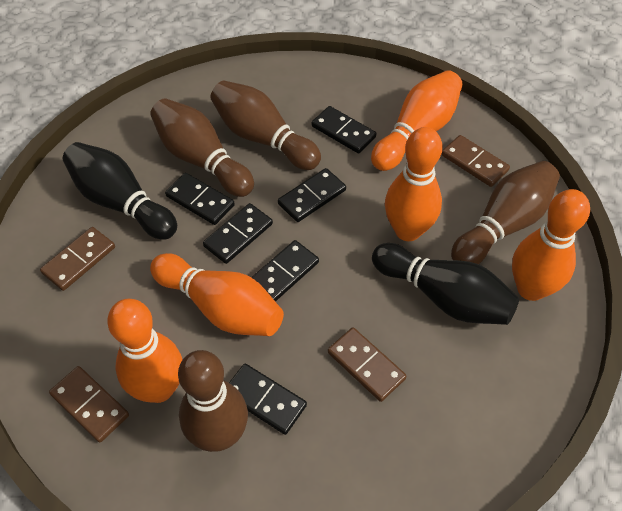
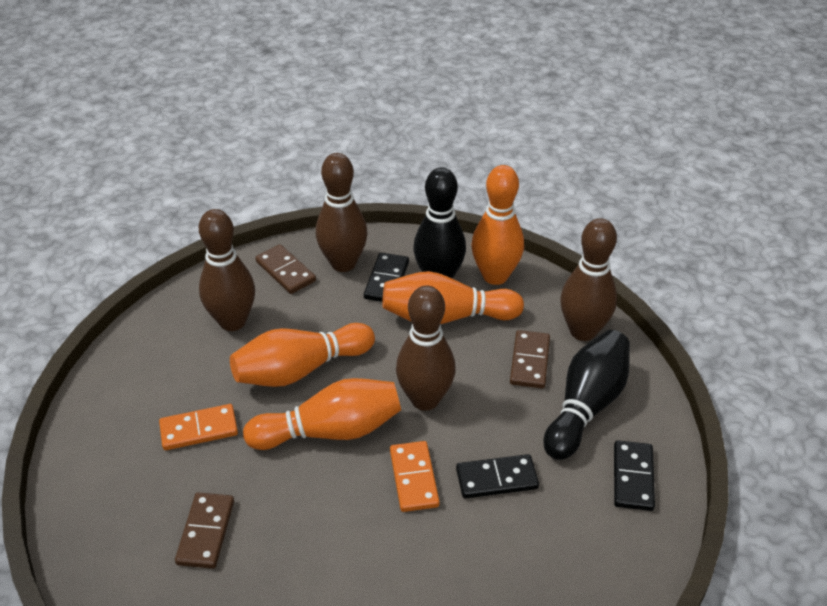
black domino: 6 -> 3
brown domino: 4 -> 3
orange bowling pin: 5 -> 4
orange domino: 0 -> 2

